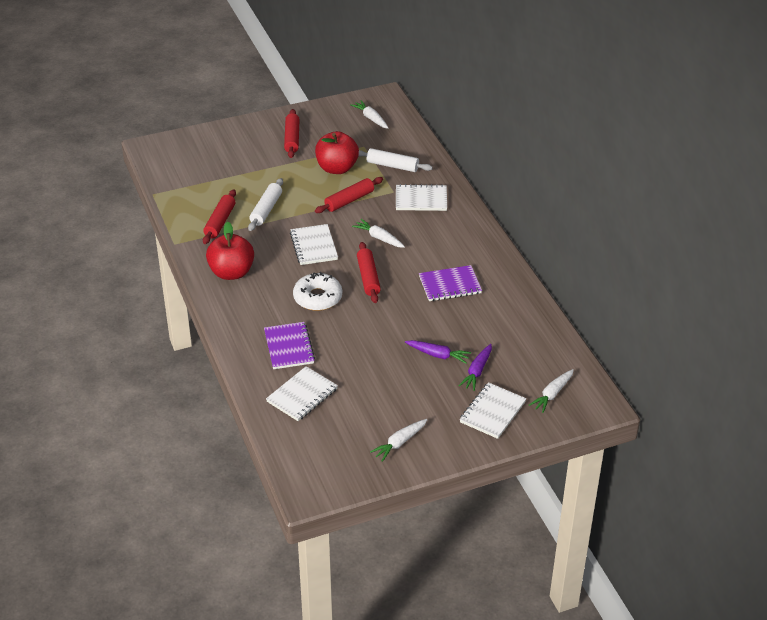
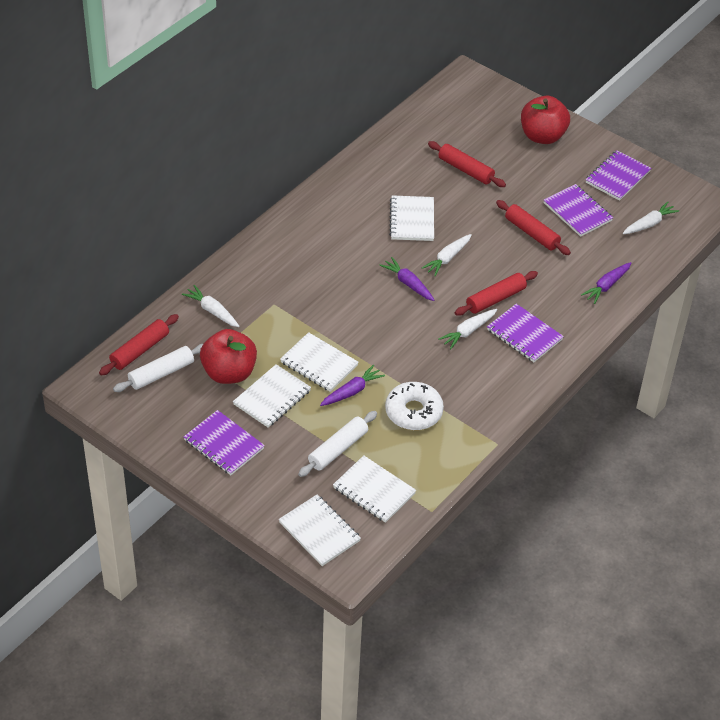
purple carrot: 2 -> 3
purple notebook: 2 -> 4
white notebook: 4 -> 5

